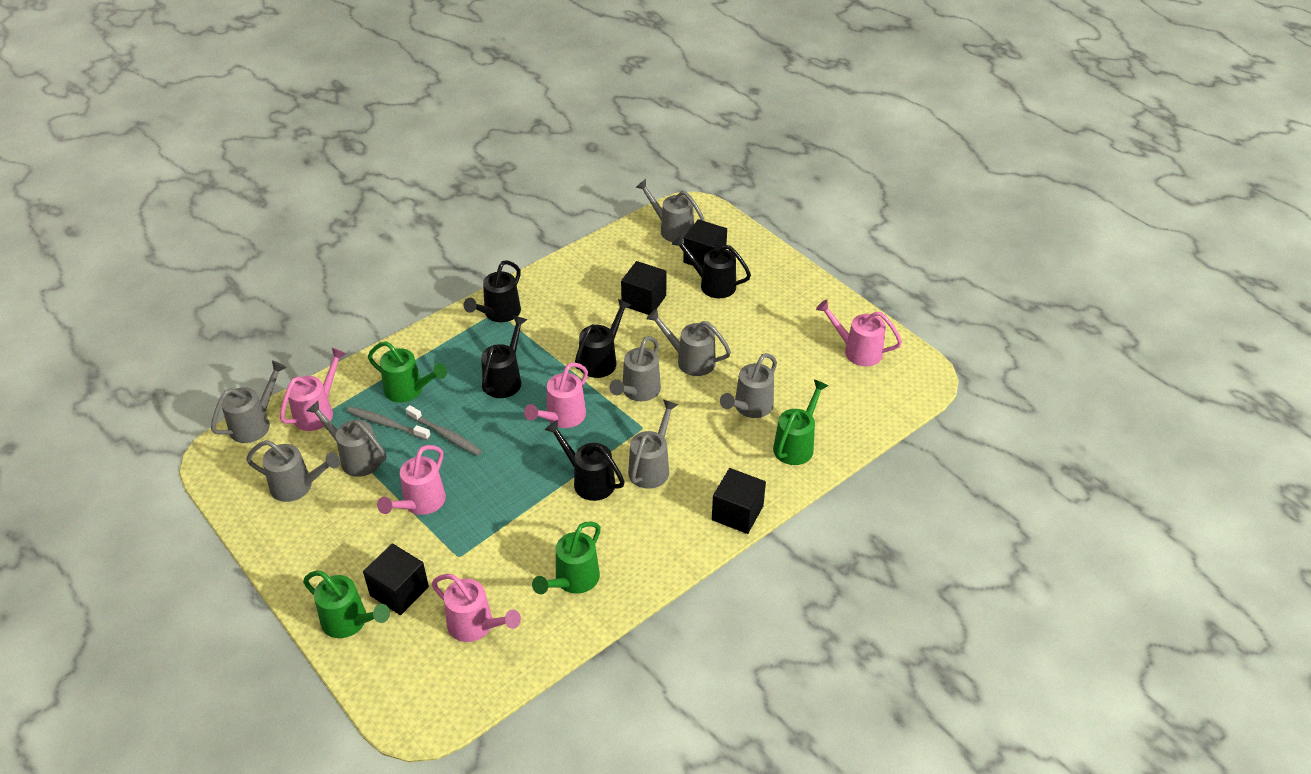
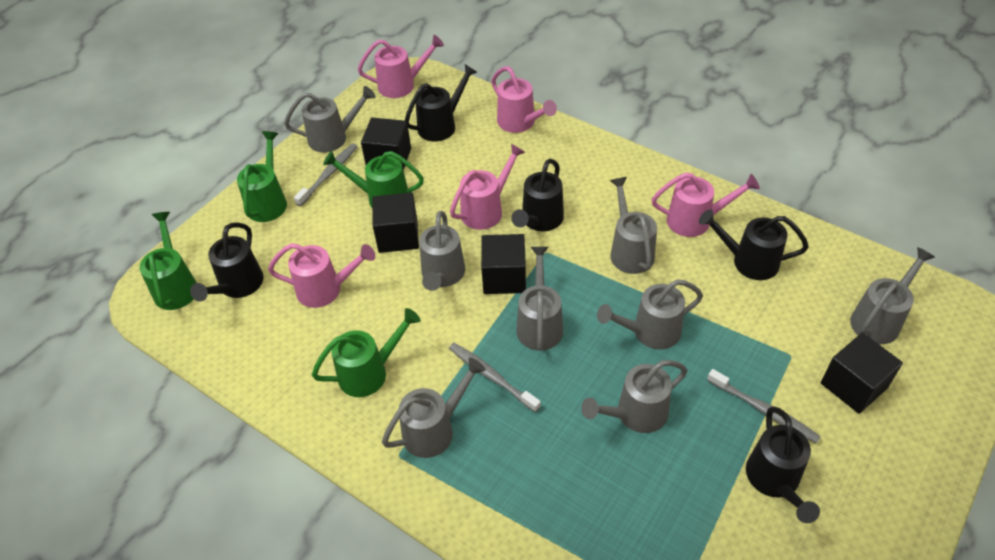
grey toothbrush: 2 -> 3

